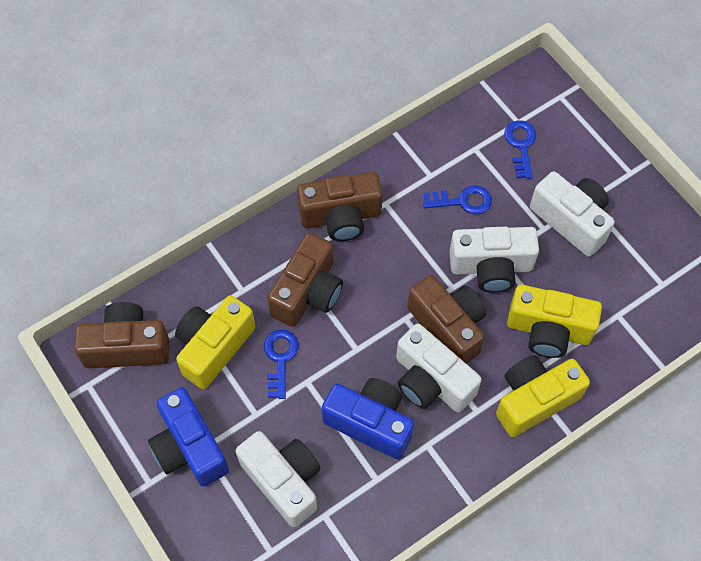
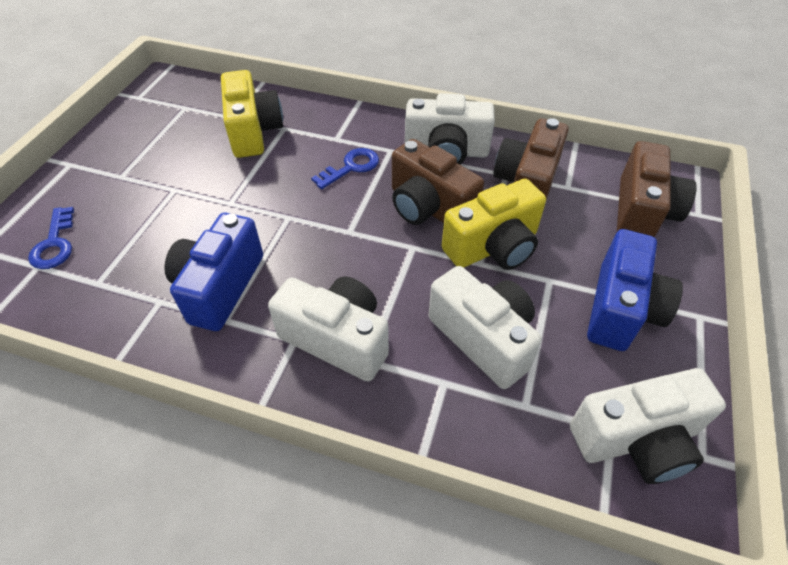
blue key: 3 -> 2
brown camera: 4 -> 3
yellow camera: 3 -> 2

